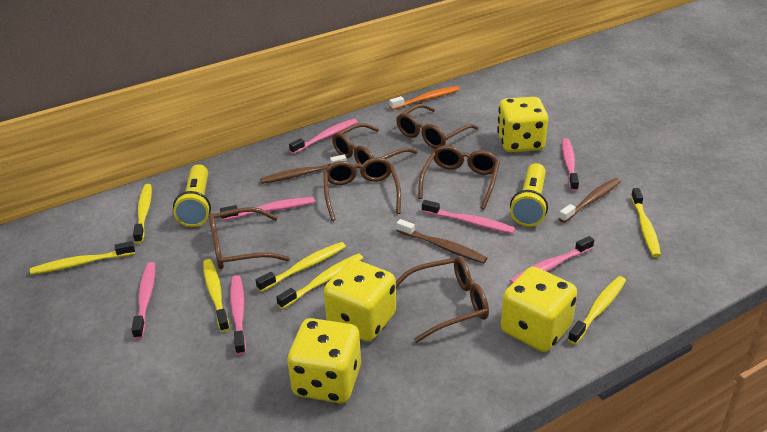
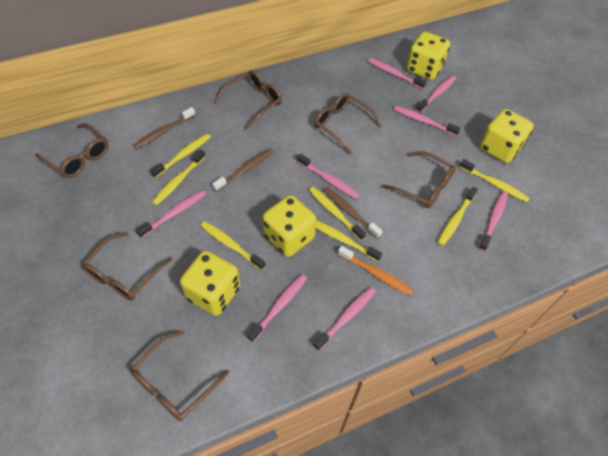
pink toothbrush: 7 -> 8
yellow flashlight: 2 -> 0

